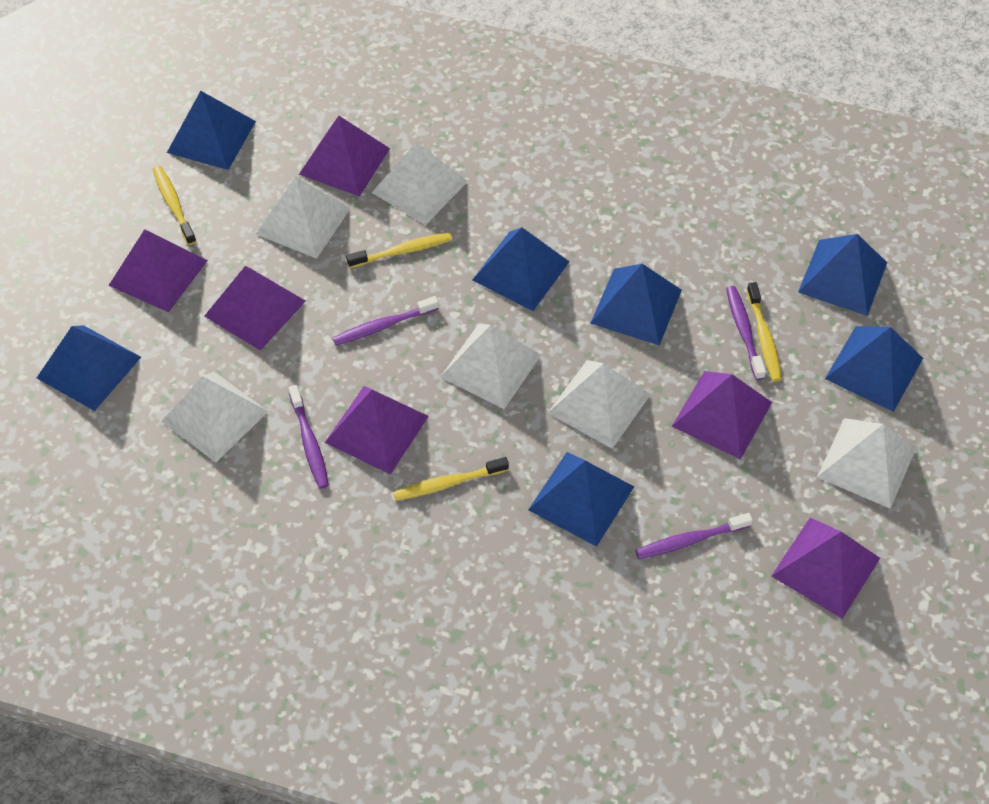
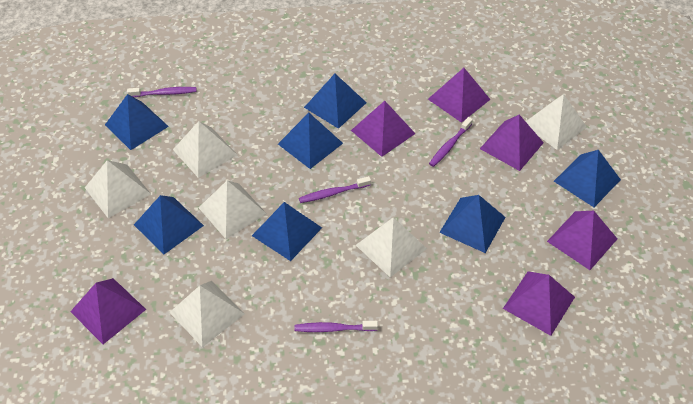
yellow toothbrush: 4 -> 0

